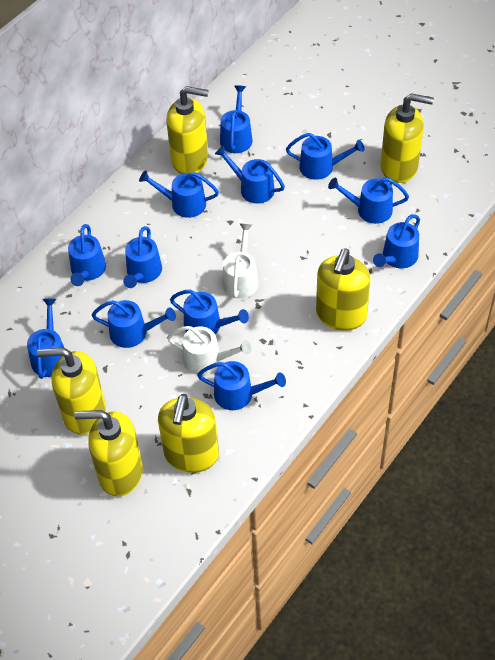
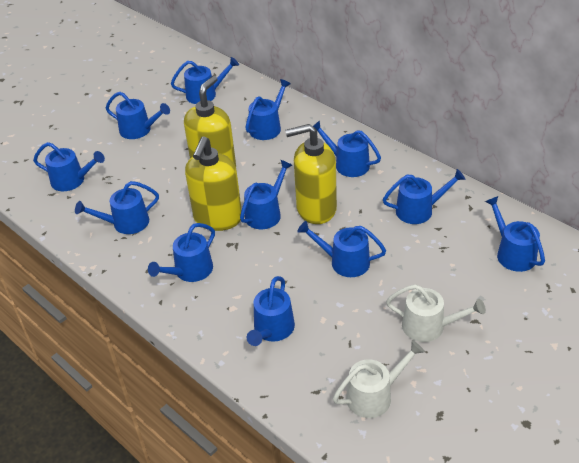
yellow soap dispenser: 6 -> 3

